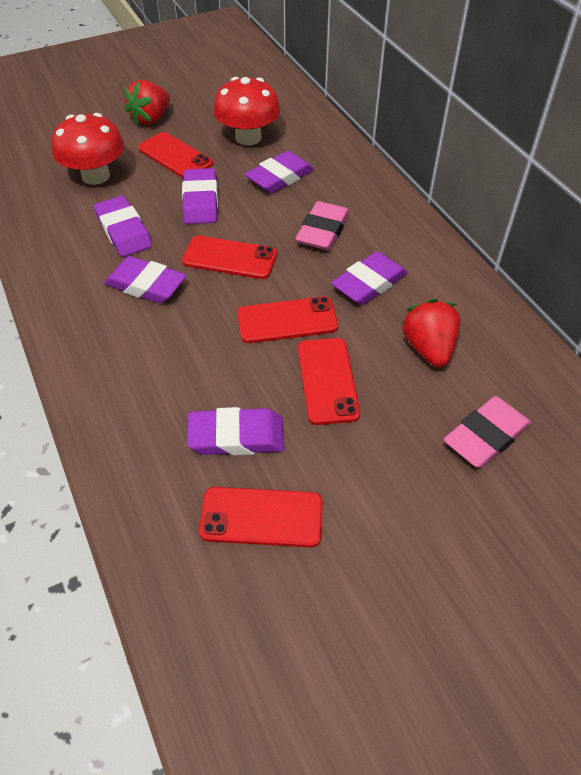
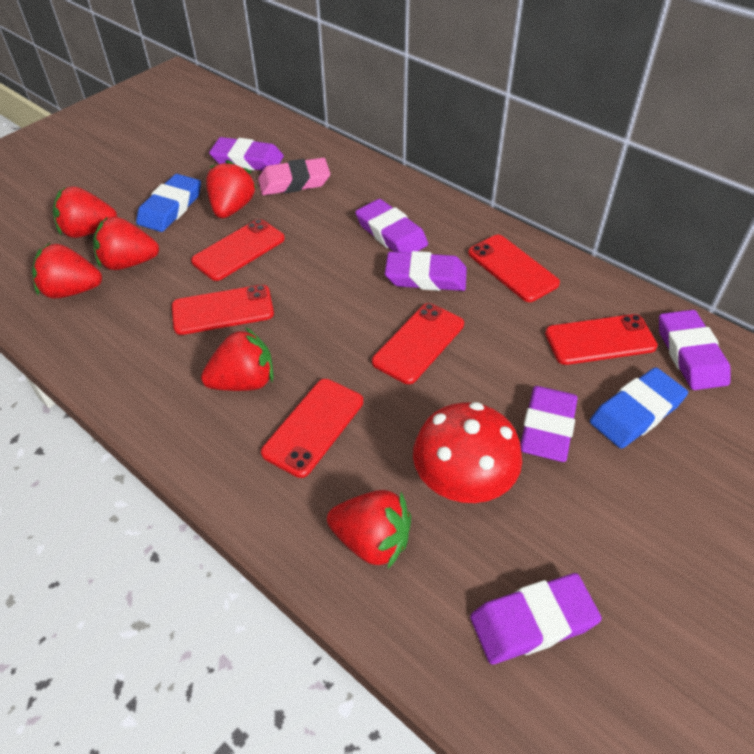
blue eraser: 0 -> 2
pink eraser: 2 -> 1
red mushroom: 2 -> 1
red phone: 5 -> 6
red strawberry: 2 -> 6

